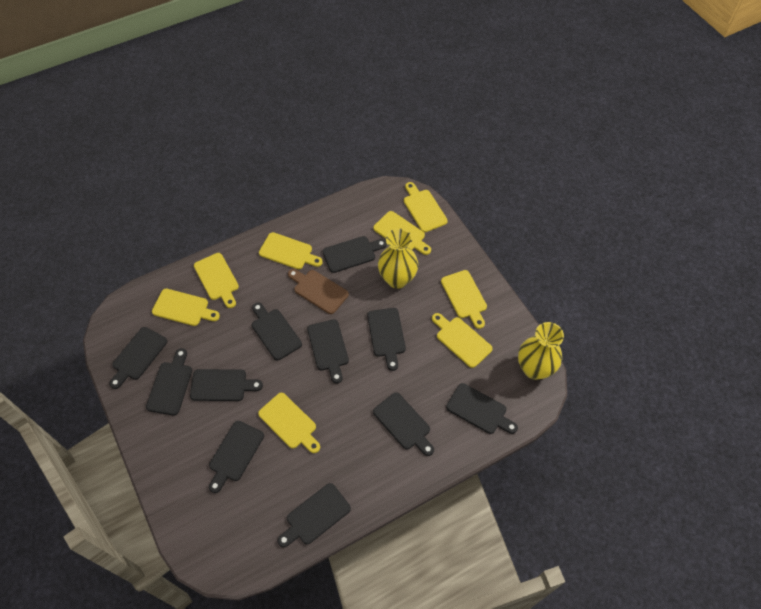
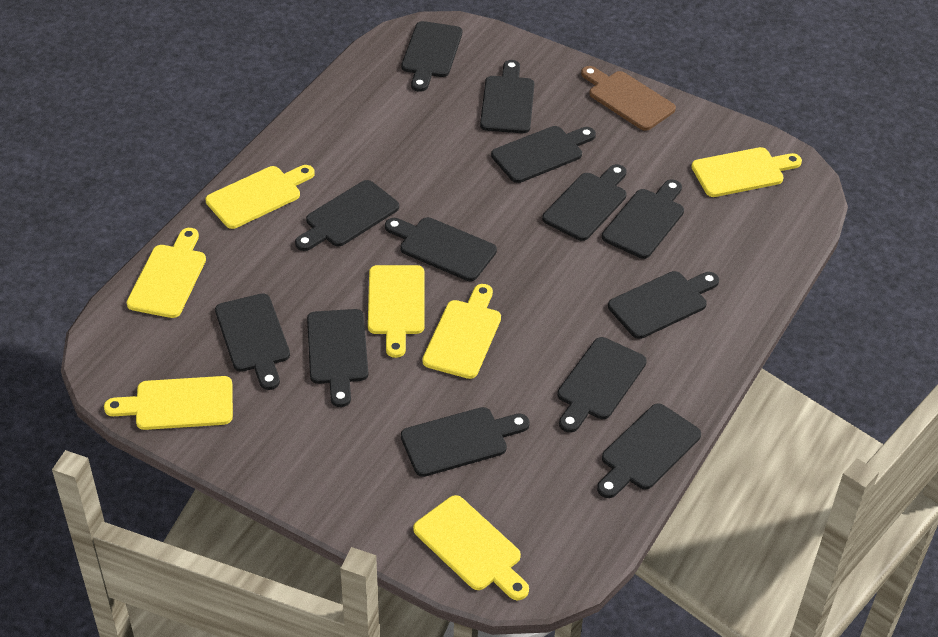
black cutting board: 11 -> 13
yellow cutting board: 8 -> 7
yellow vase: 2 -> 0

